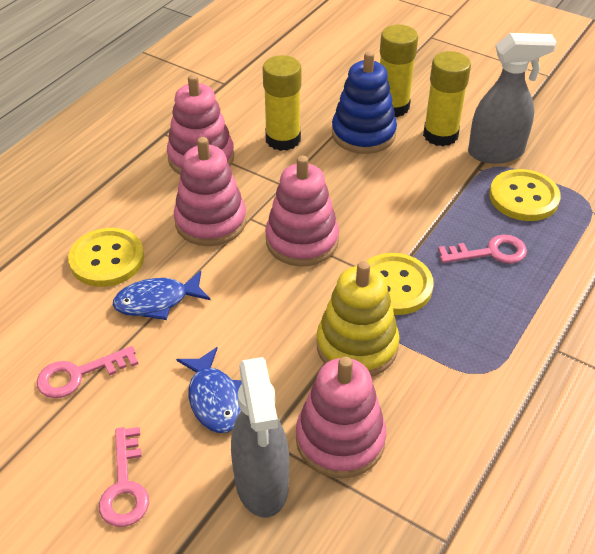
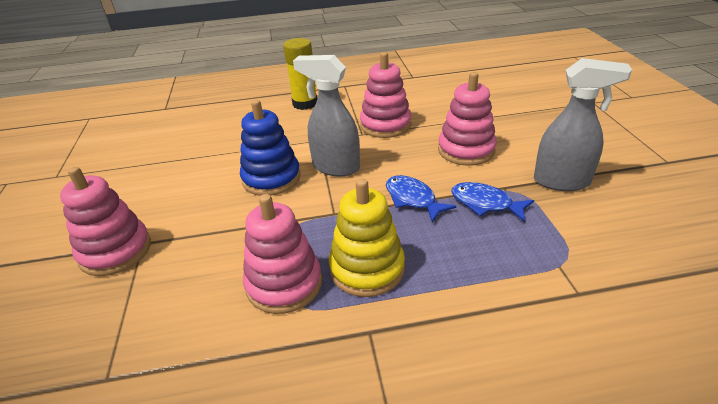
pink key: 3 -> 0
yellow button: 3 -> 0
yellow glue stick: 3 -> 1

